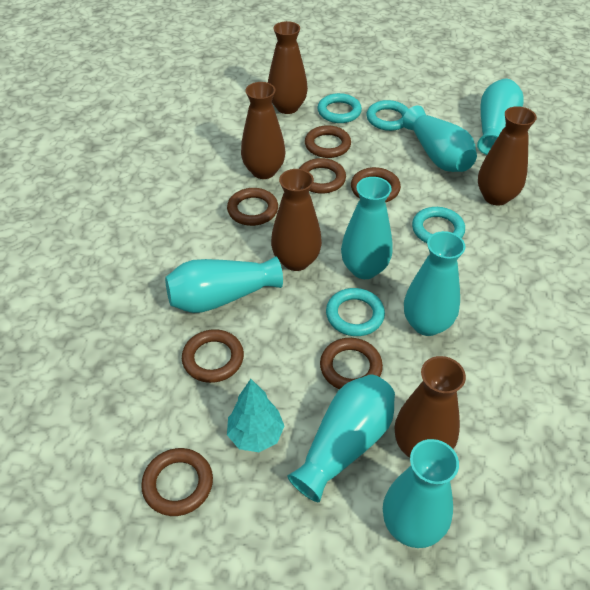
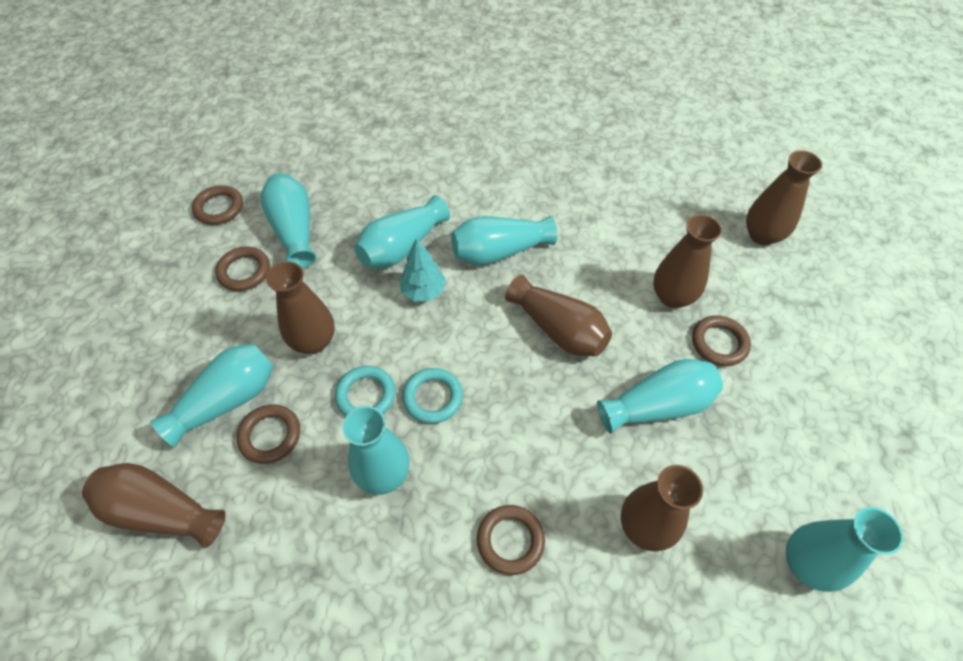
brown ring: 7 -> 5
brown vase: 5 -> 6
turquoise ring: 4 -> 2

